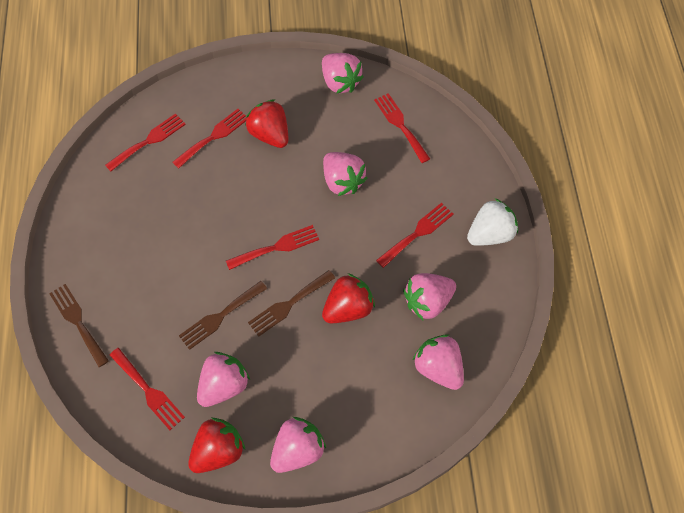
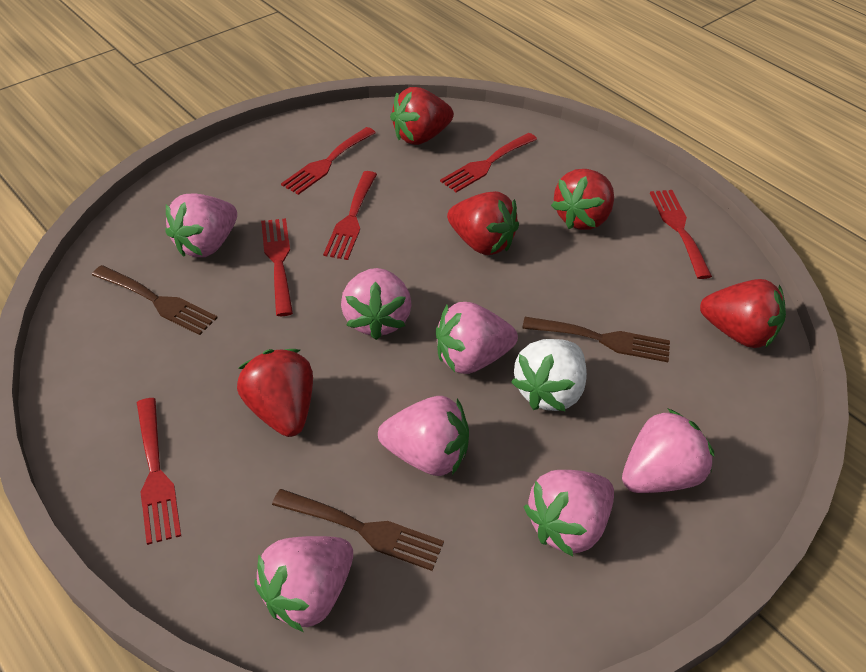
pink strawberry: 6 -> 7
red strawberry: 3 -> 5

